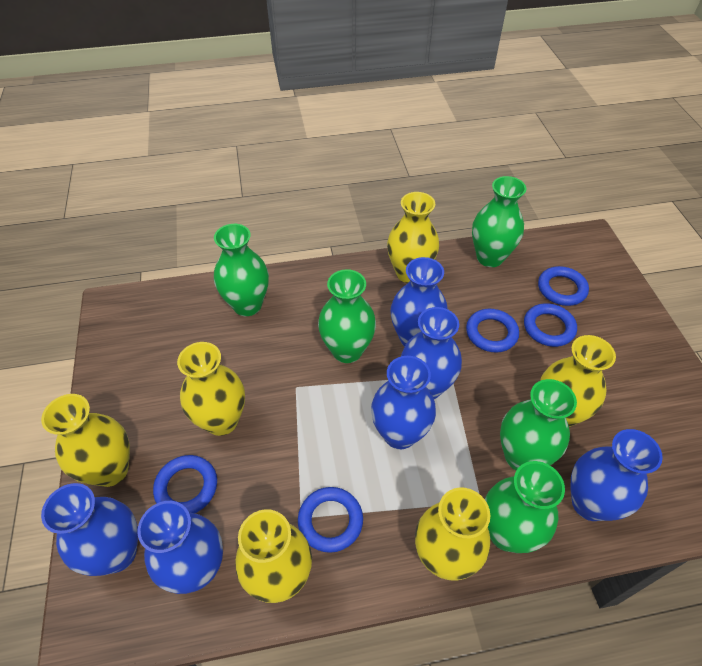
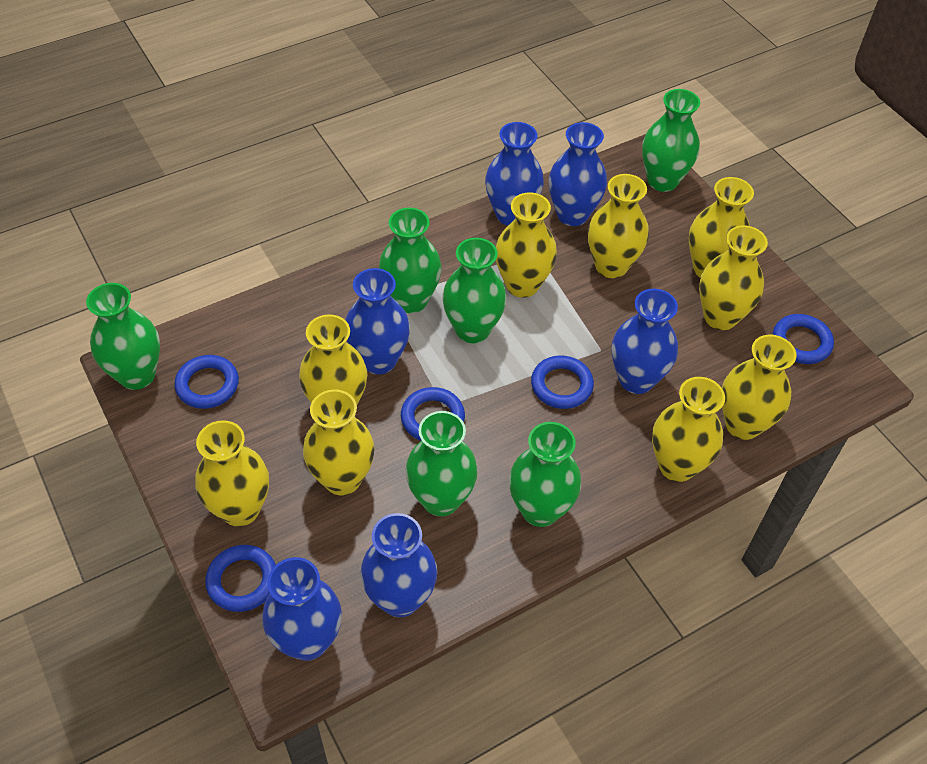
green vase: 5 -> 6
yellow vase: 6 -> 9

